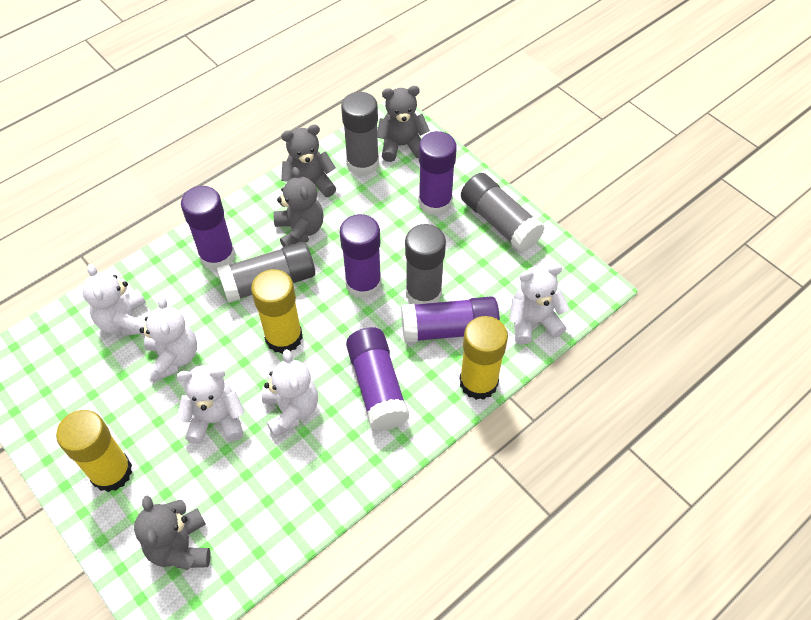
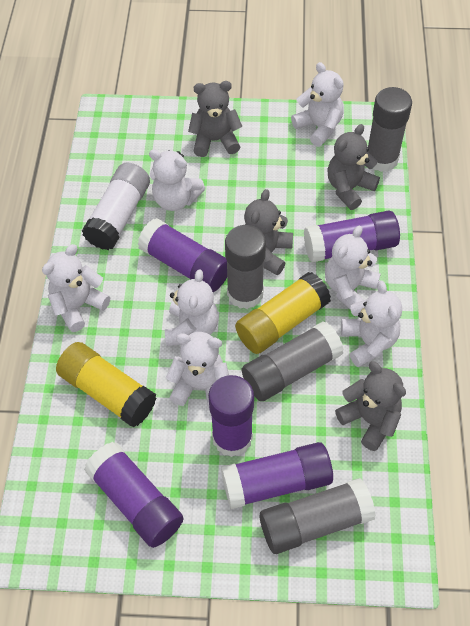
white glue stick: 0 -> 1
white teddy bear: 5 -> 7
yellow glue stick: 3 -> 2

